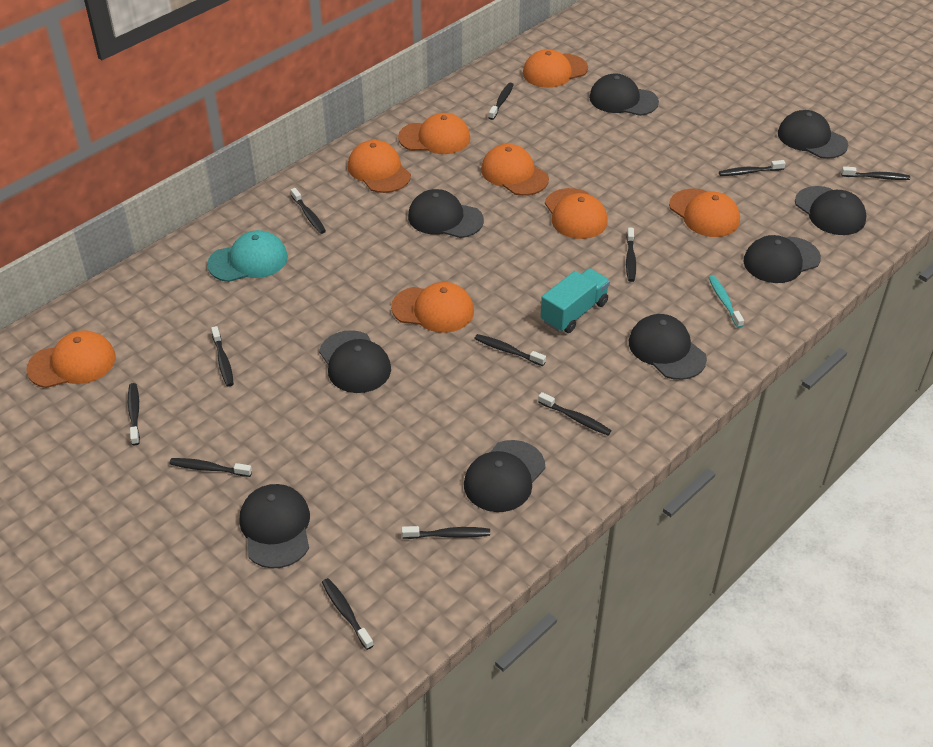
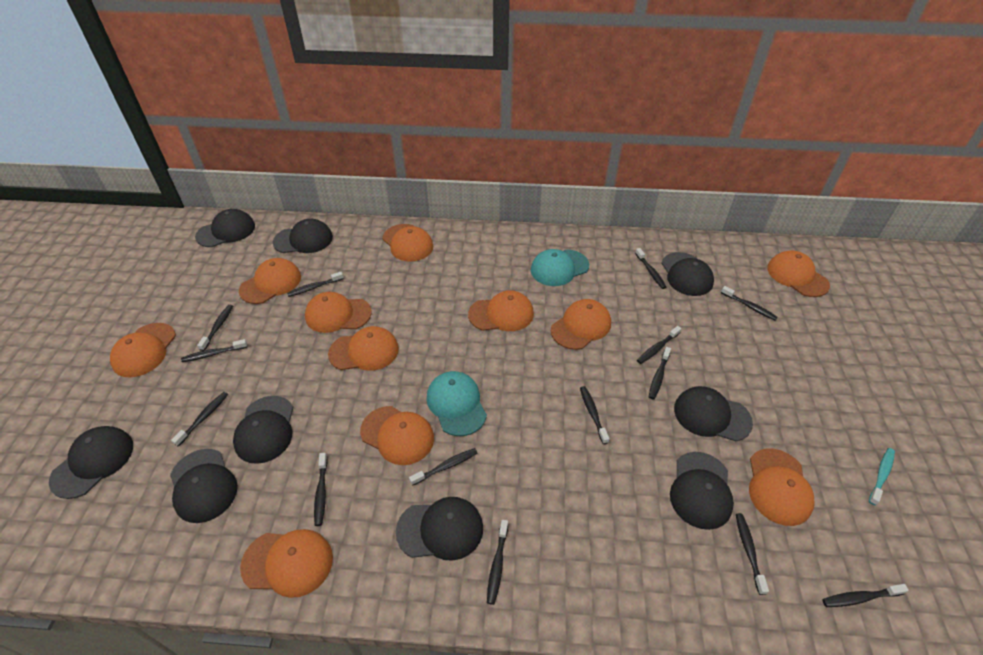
black toothbrush: 12 -> 14
orange cap: 8 -> 11
turquoise cap: 1 -> 2
turquoise truck: 1 -> 0

